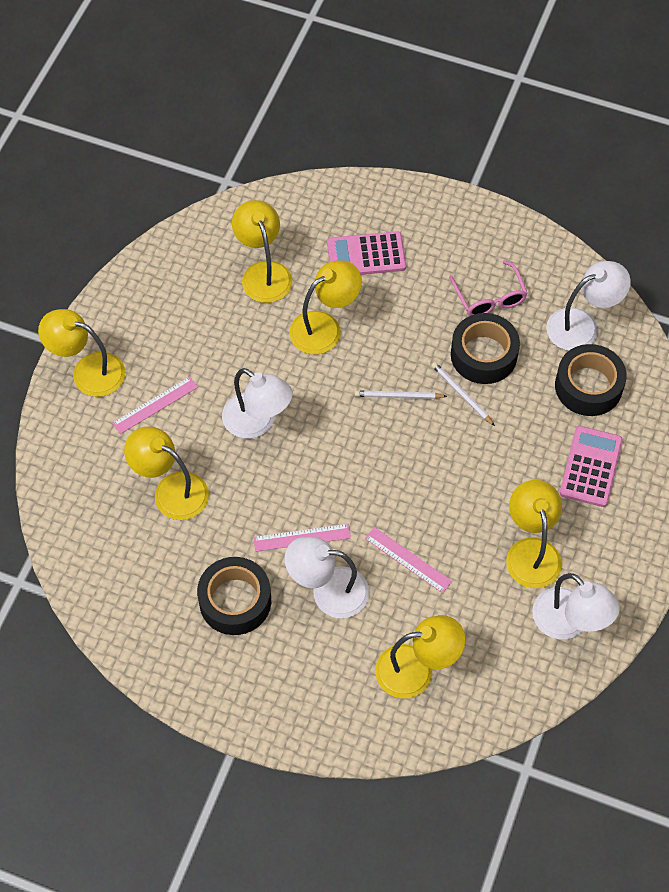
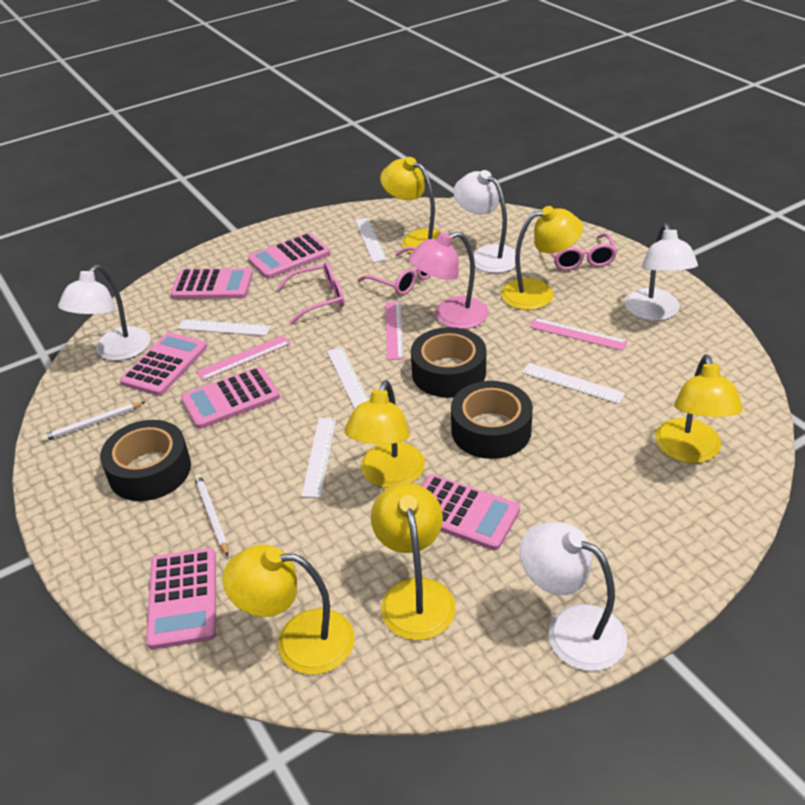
pink calculator: 2 -> 6
pink glasses: 1 -> 3
pink lamp: 0 -> 1
white ruler: 0 -> 5

